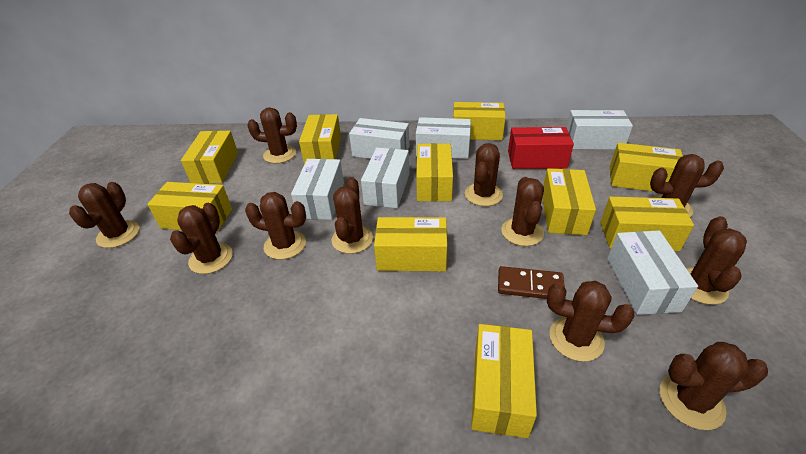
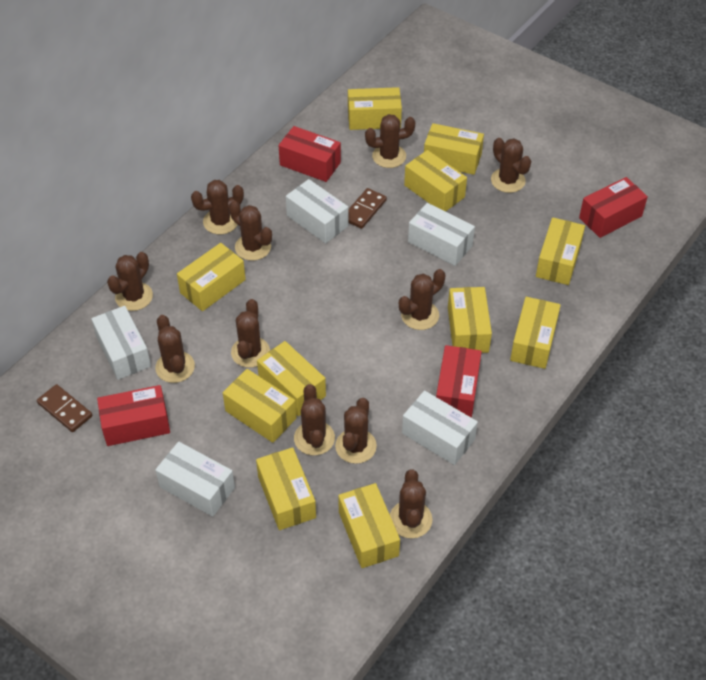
brown domino: 1 -> 2
red box: 1 -> 4
white box: 6 -> 5
yellow box: 10 -> 11

